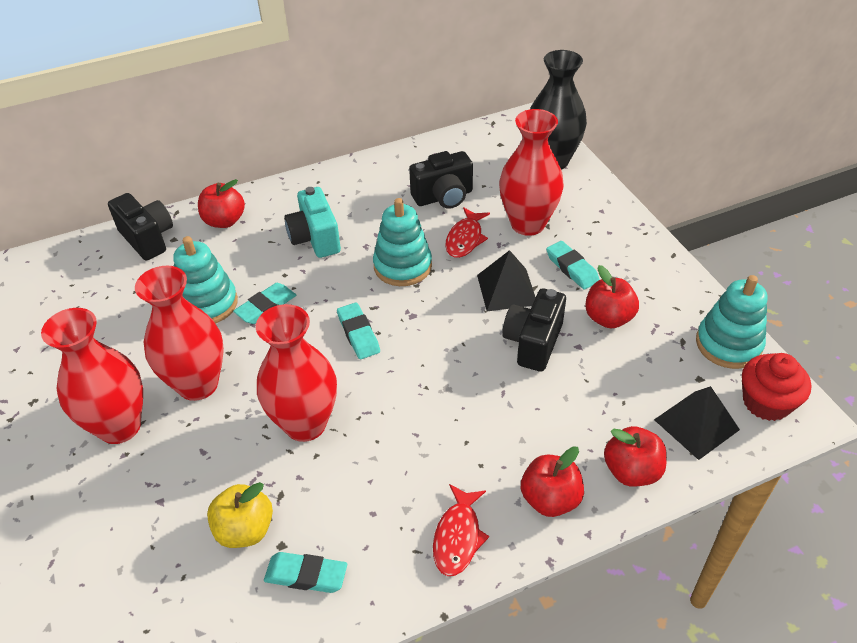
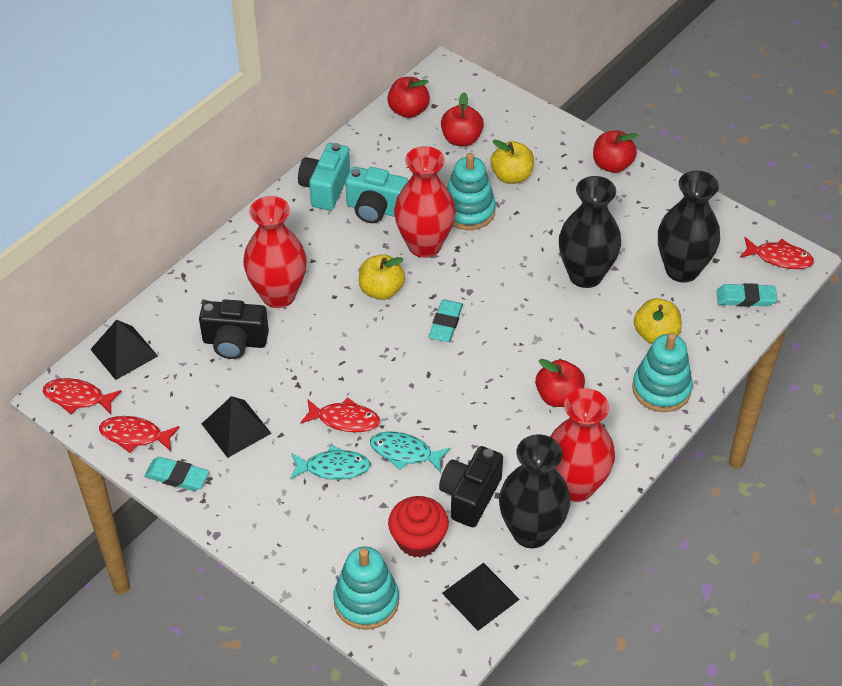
black camera: 3 -> 2
black pyramid: 2 -> 3
black vase: 1 -> 3
red fish: 2 -> 4
red vase: 4 -> 3
turquoise camera: 1 -> 2
turquoise eraser: 4 -> 3
turquoise fish: 0 -> 2
yellow apple: 1 -> 3

